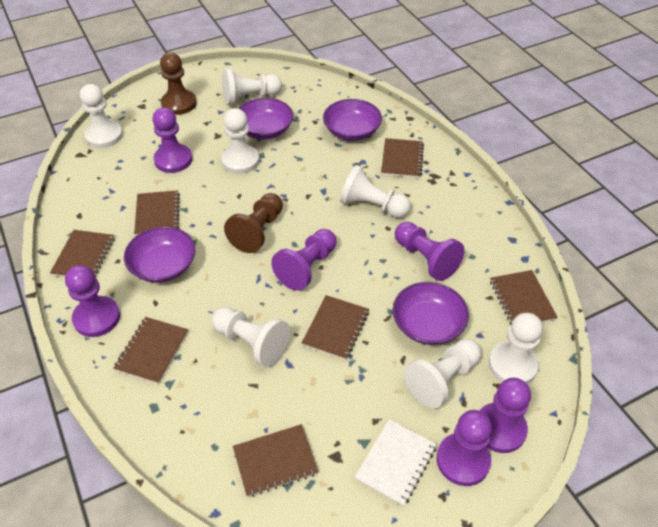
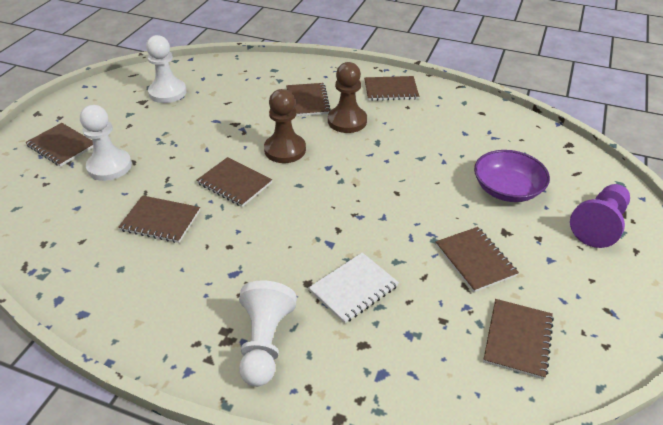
purple bowl: 4 -> 1
purple pawn: 6 -> 1
white pawn: 7 -> 3

